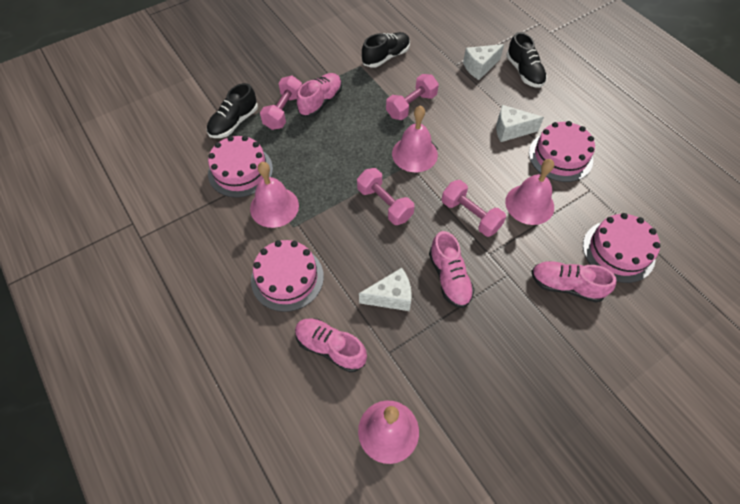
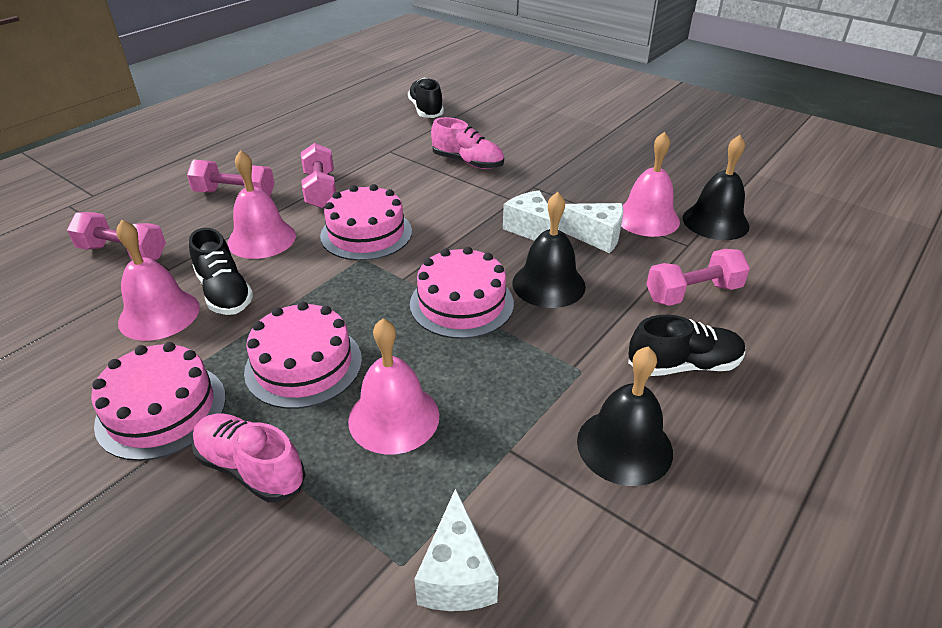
black bell: 0 -> 3
pink shoe: 4 -> 2

